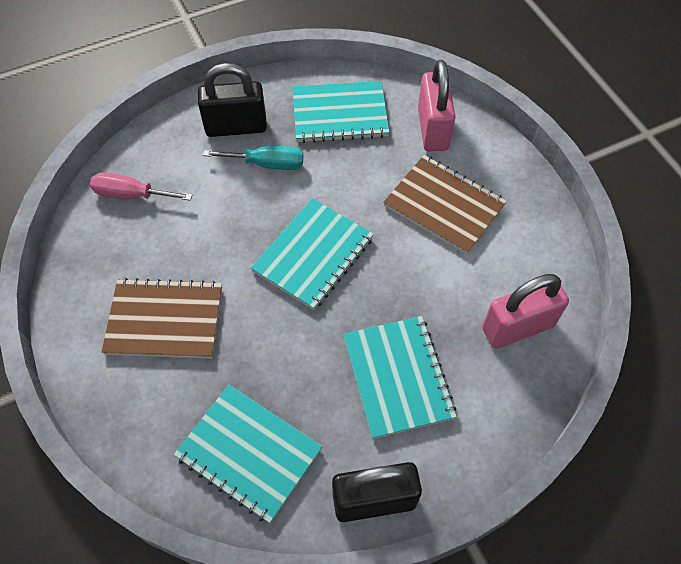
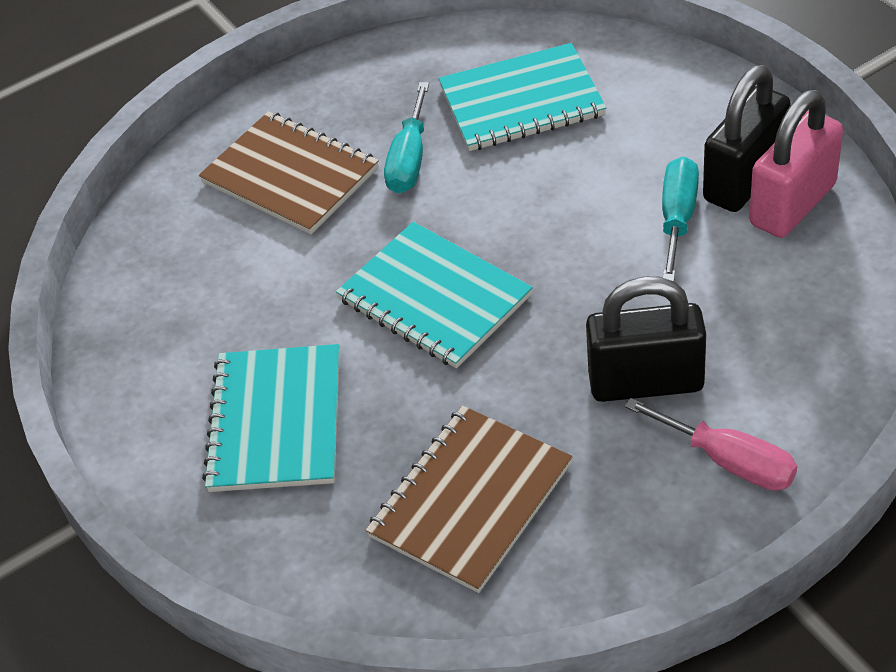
pink padlock: 2 -> 1
turquoise notebook: 4 -> 3
turquoise screwdriver: 1 -> 2

